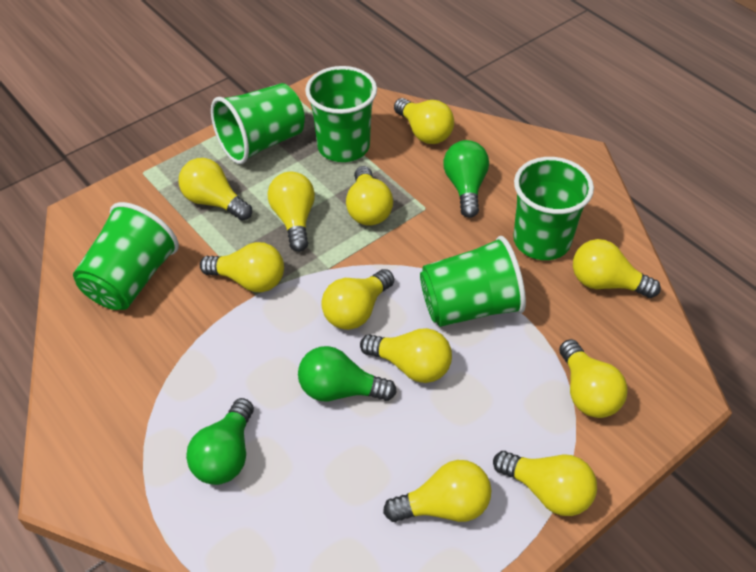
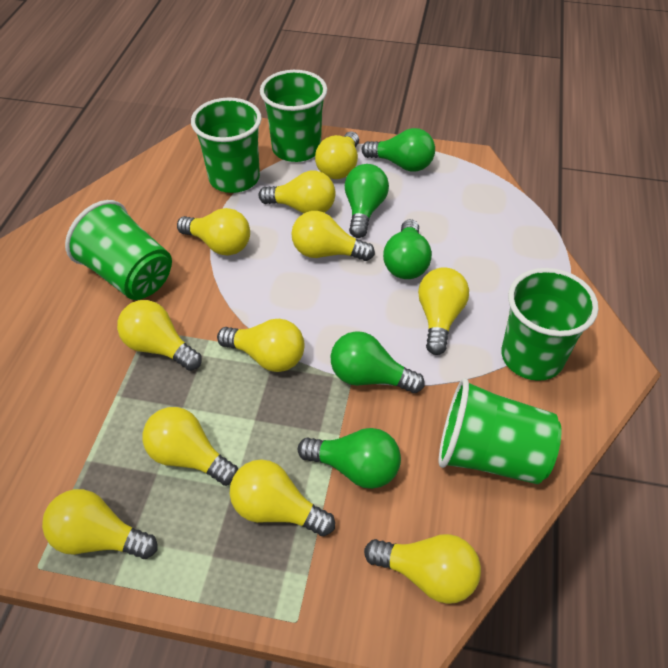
green light bulb: 3 -> 5

